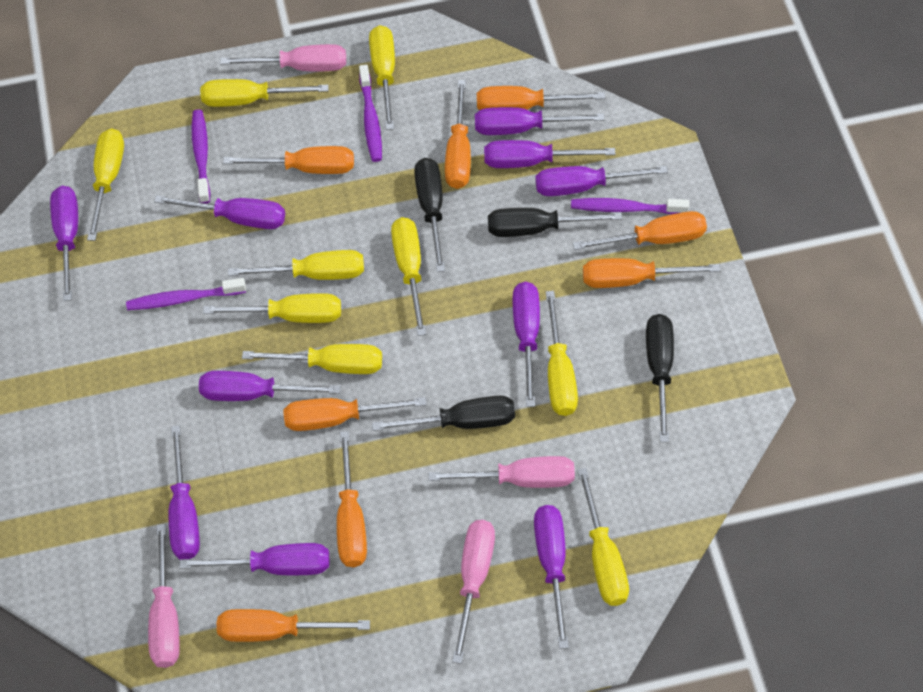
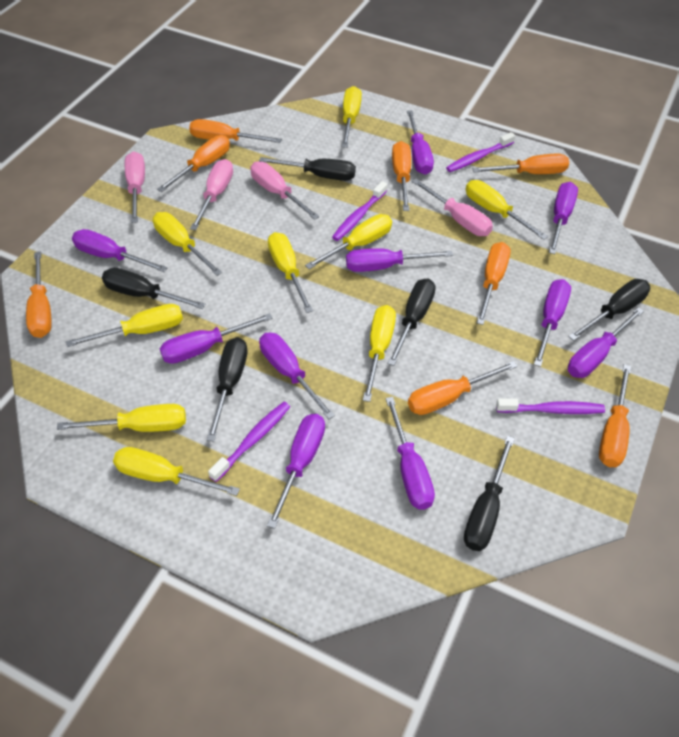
black screwdriver: 4 -> 6

